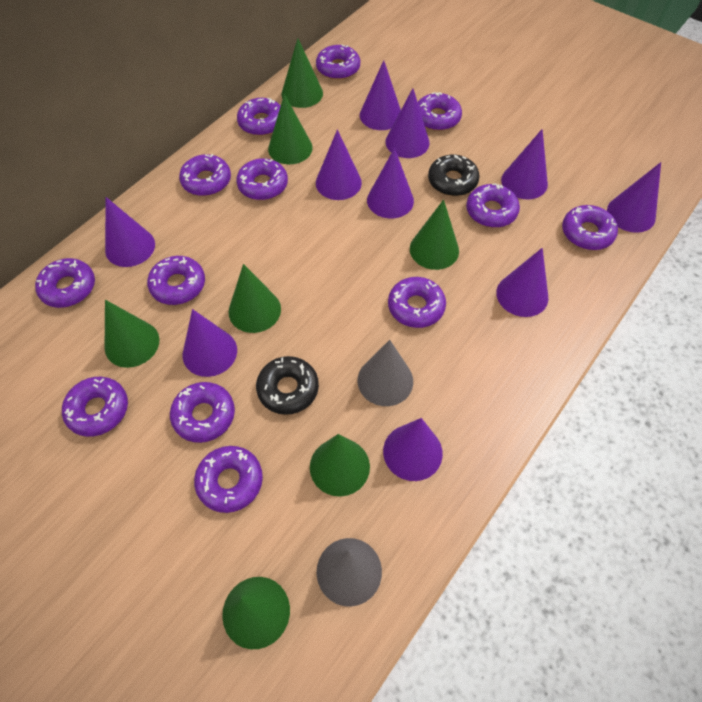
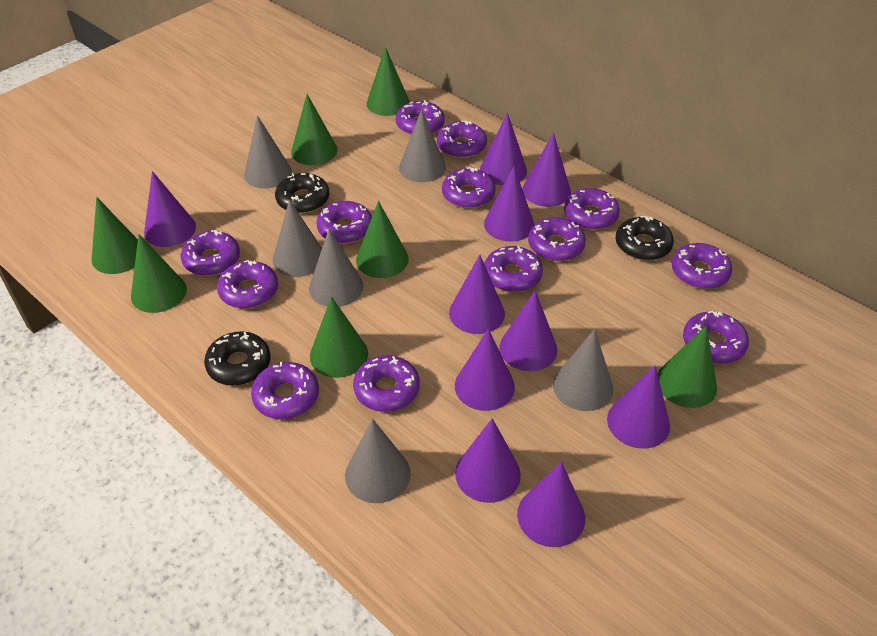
black donut: 2 -> 3
grey cone: 2 -> 6

